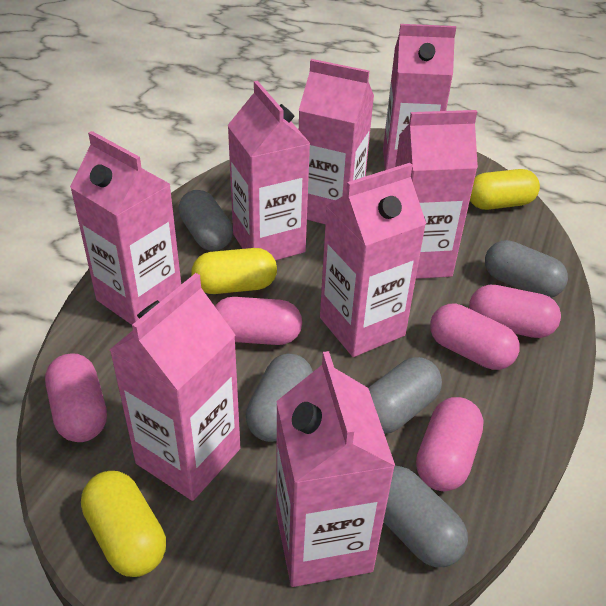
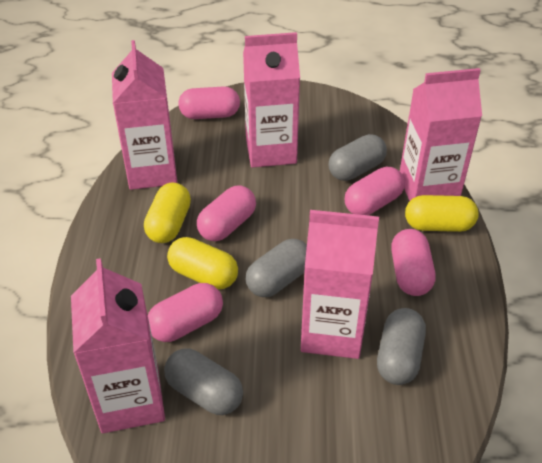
grey capsule: 5 -> 4
pink carton: 8 -> 5

